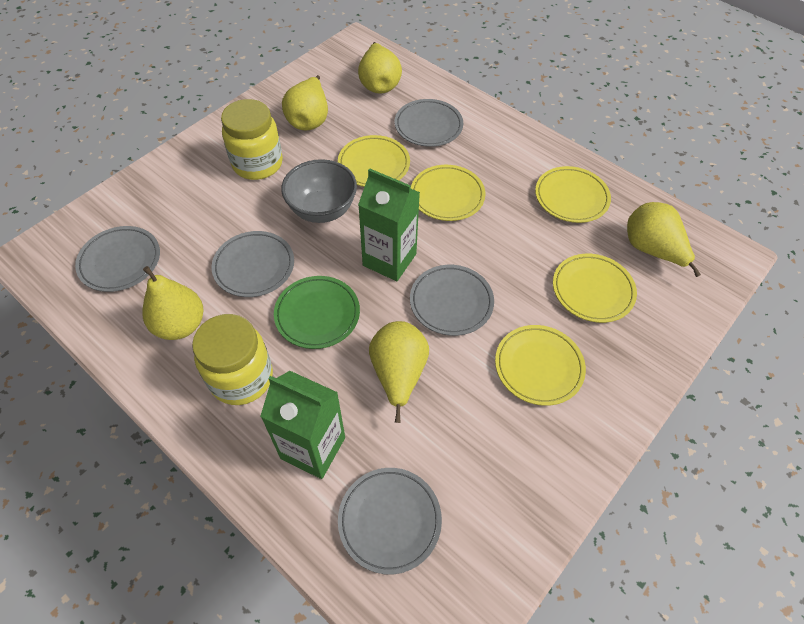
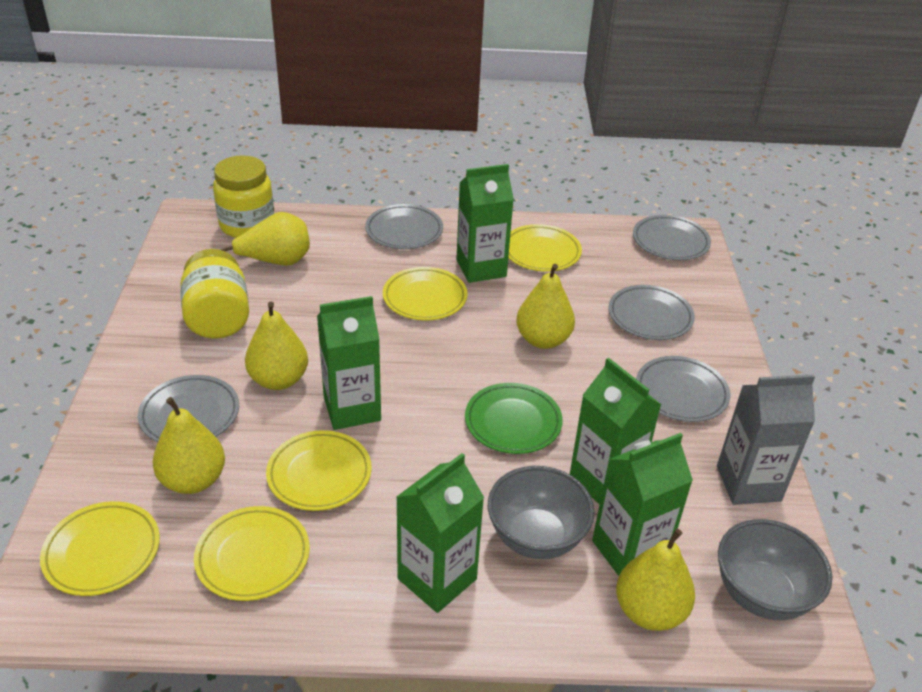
green carton: 2 -> 5
grey bowl: 1 -> 2
grey carton: 0 -> 1

